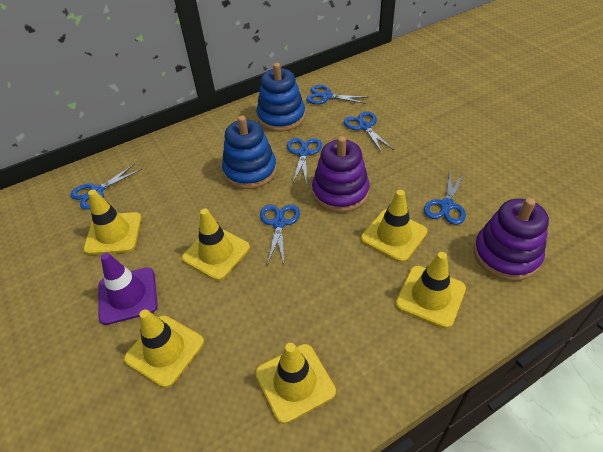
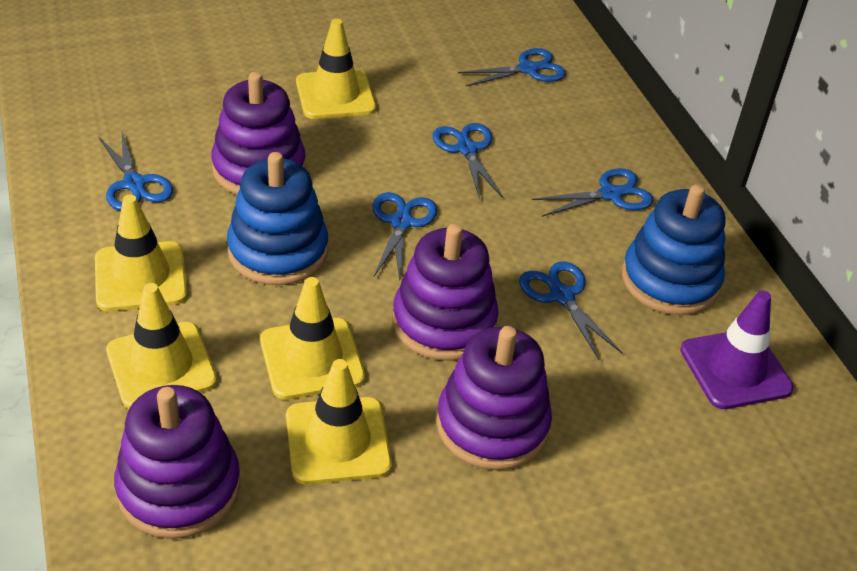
purple stacking toy: 2 -> 4
yellow traffic cone: 6 -> 5

